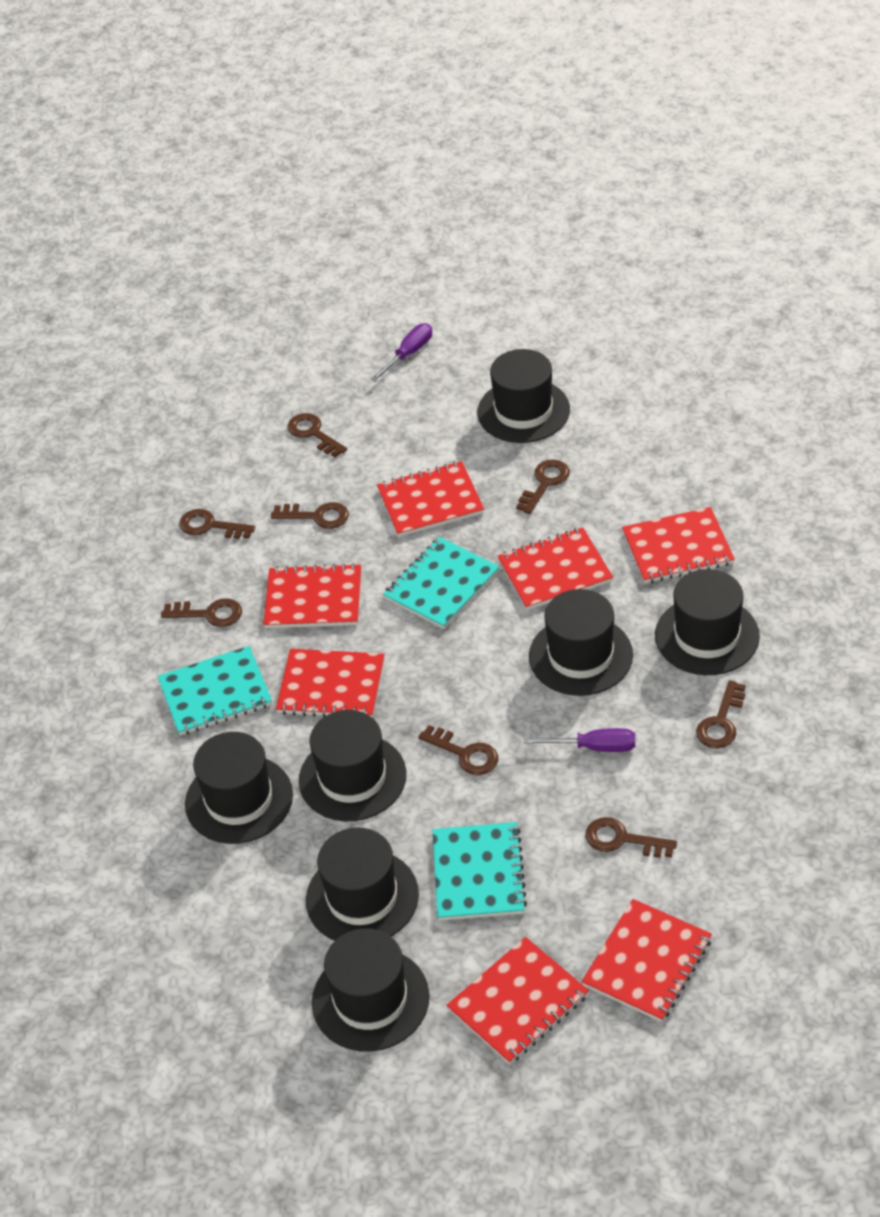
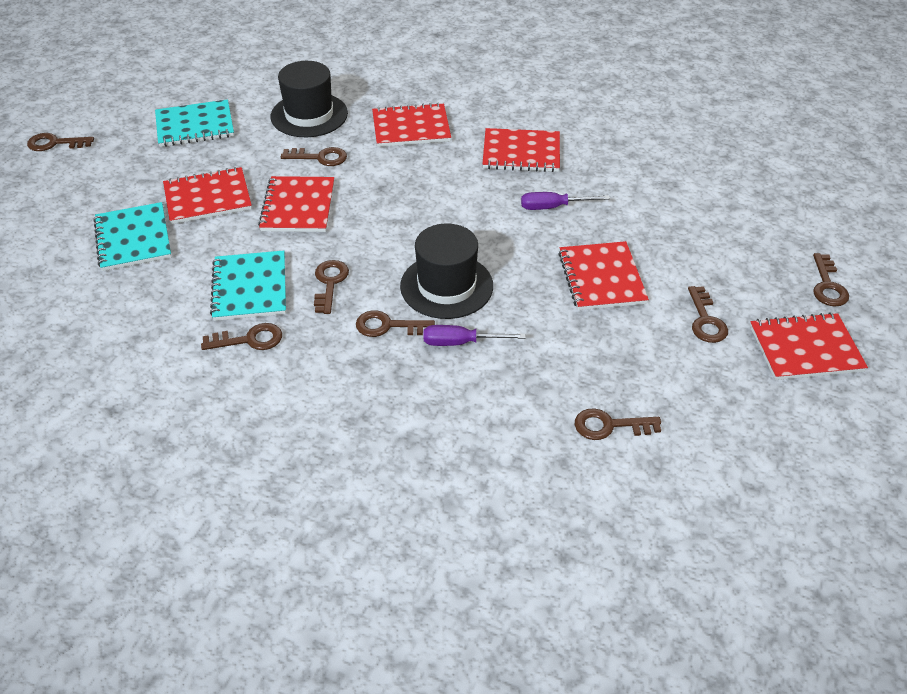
black hat: 7 -> 2
red notebook: 7 -> 6

